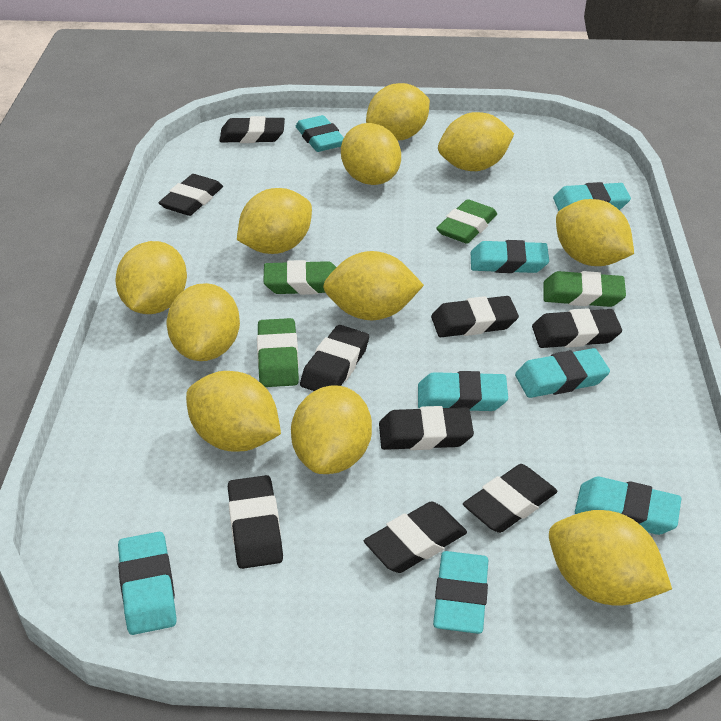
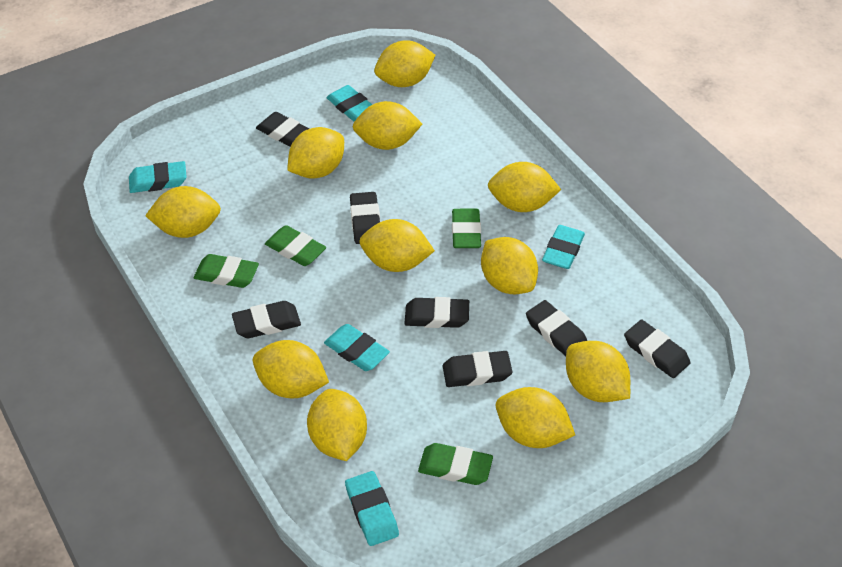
black eraser: 9 -> 7
turquoise eraser: 8 -> 5

